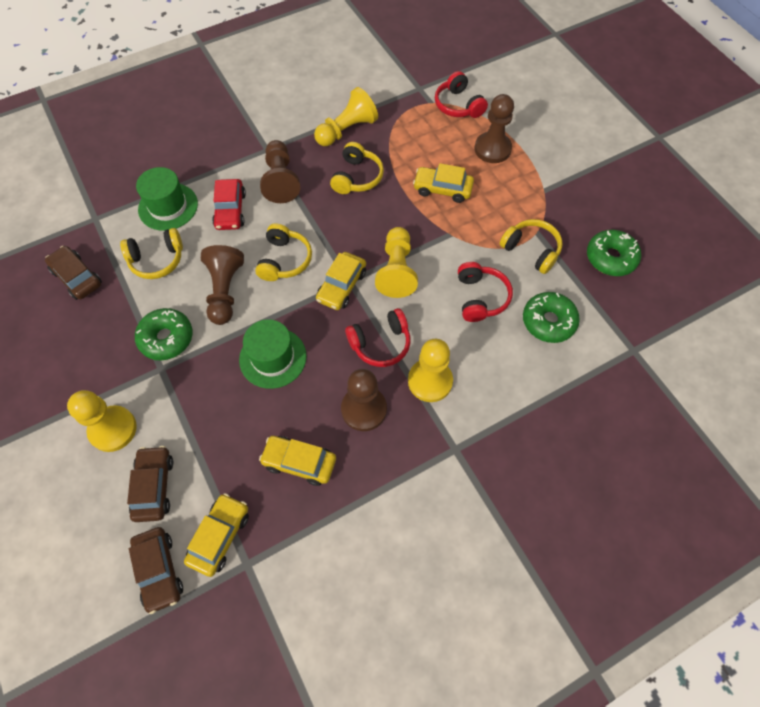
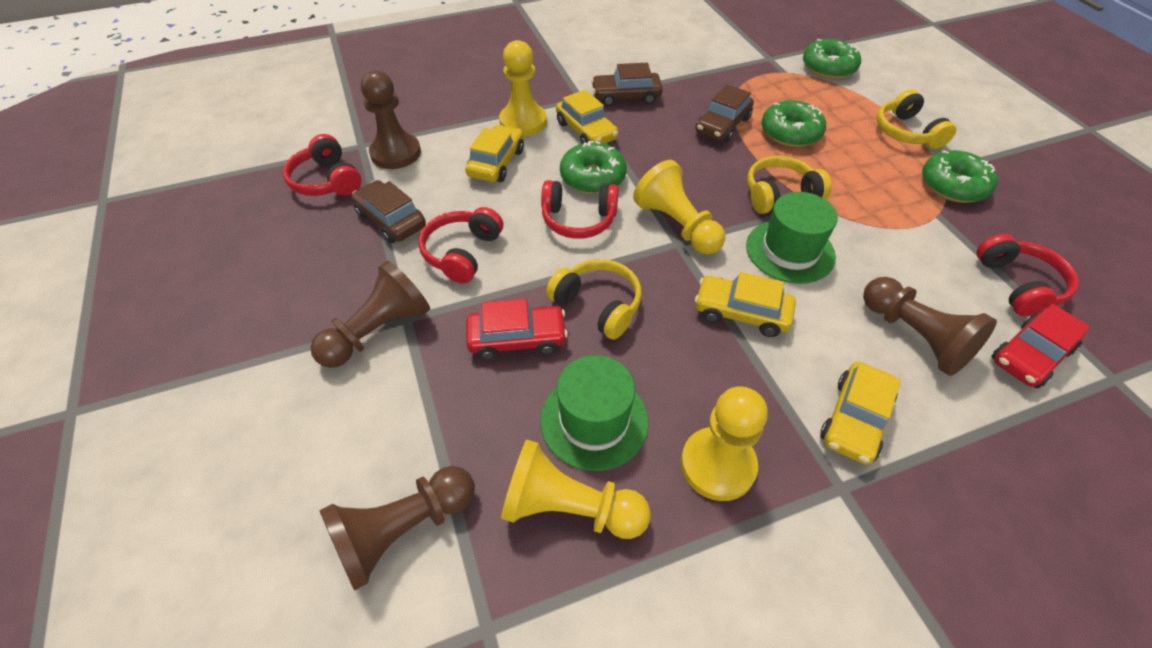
green donut: 3 -> 4
red car: 1 -> 2
red headphones: 3 -> 4
yellow headphones: 4 -> 3

